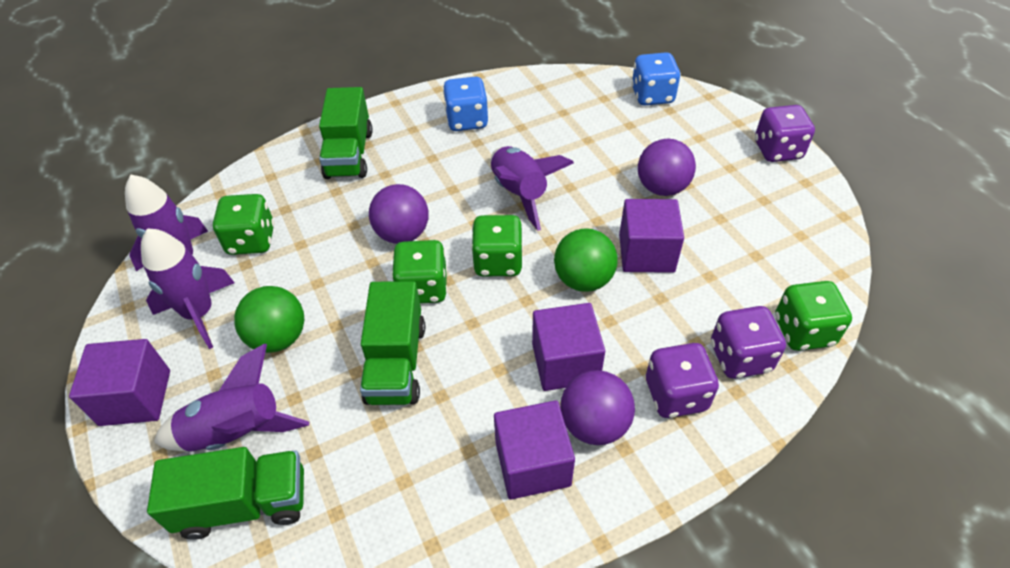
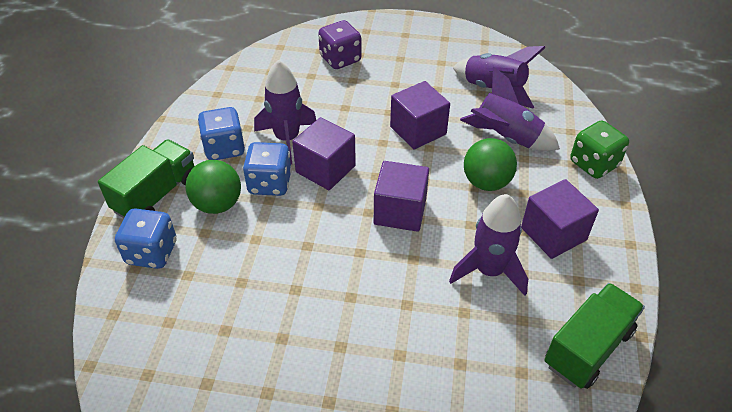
blue dice: 2 -> 3
green dice: 4 -> 1
green truck: 3 -> 2
purple ball: 3 -> 0
purple dice: 3 -> 1

